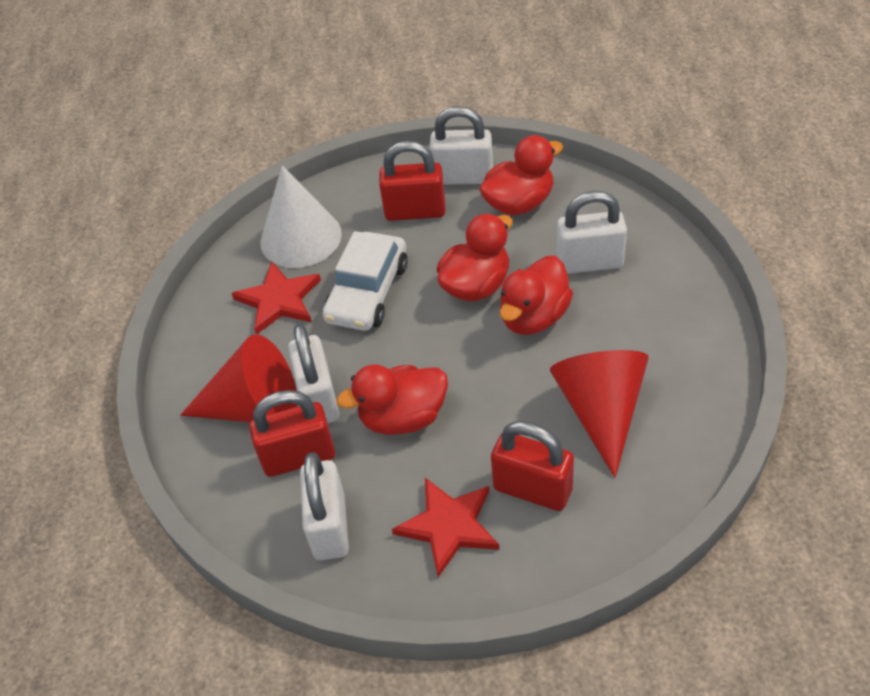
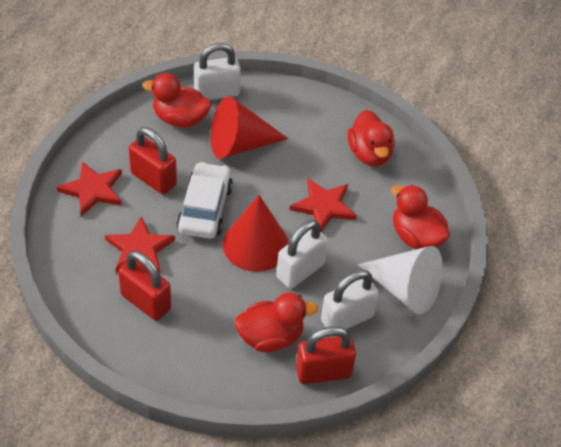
red star: 2 -> 3
white padlock: 4 -> 3

